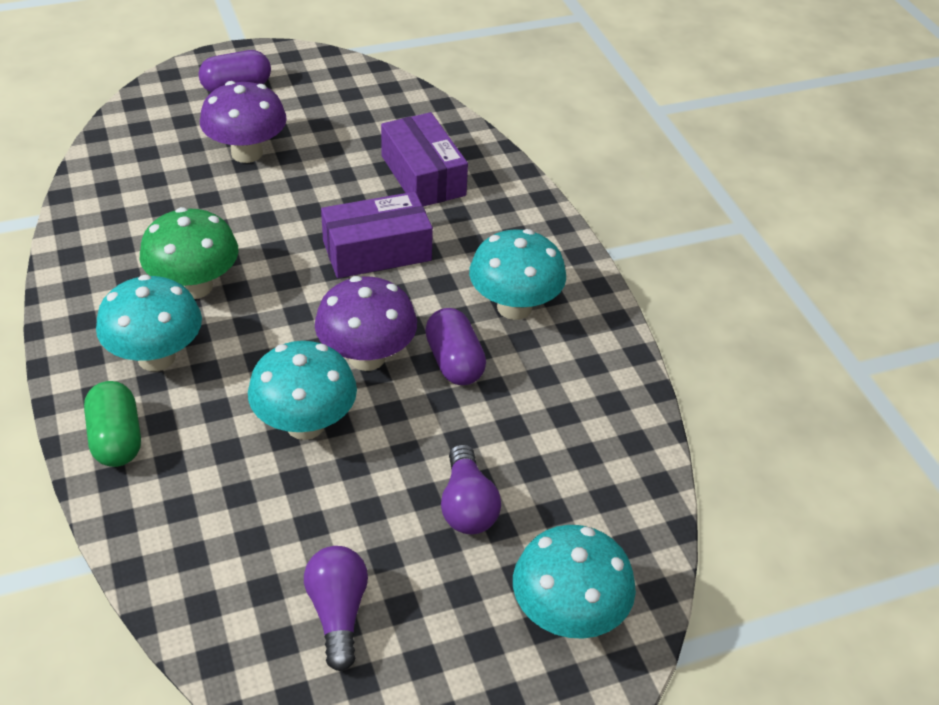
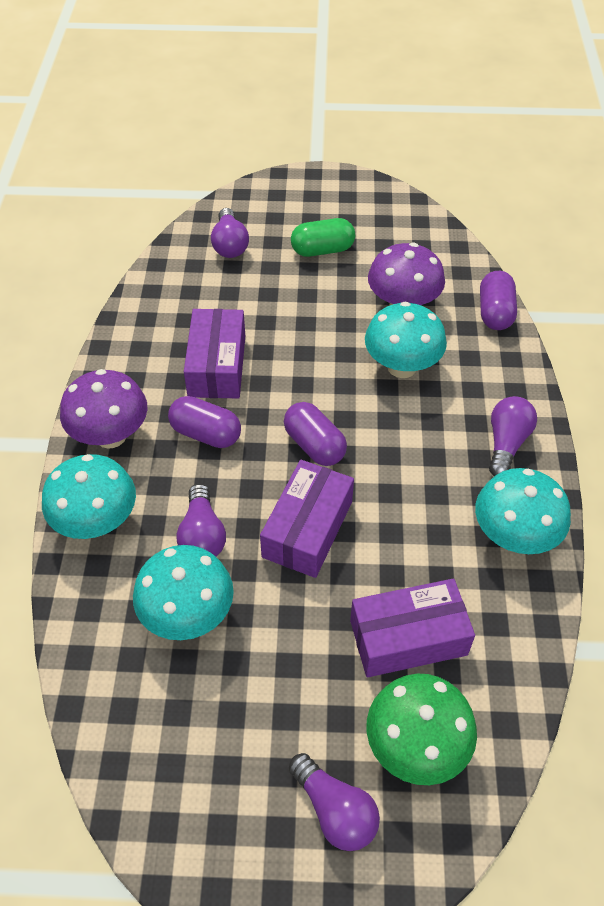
purple box: 2 -> 3
purple capsule: 2 -> 3
purple light bulb: 2 -> 4

